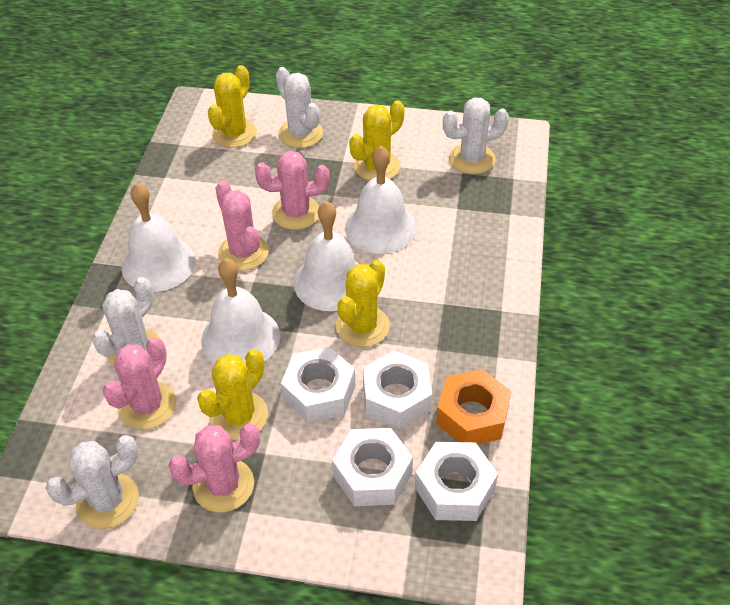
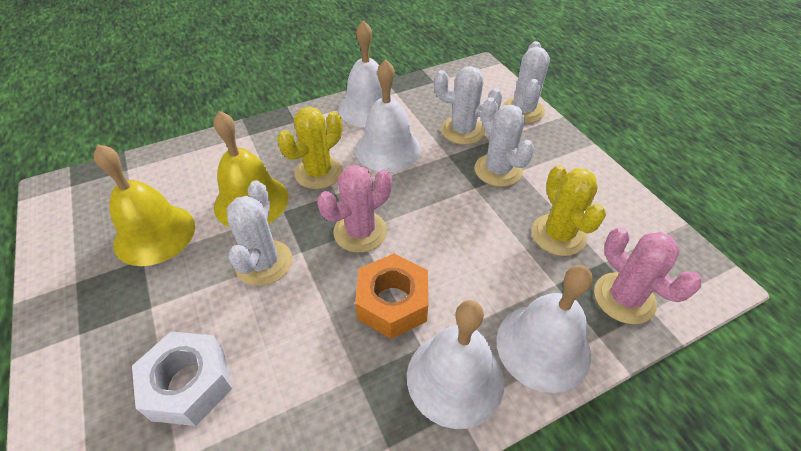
pink cactus: 4 -> 2
white nut: 4 -> 1
yellow bell: 0 -> 2
yellow cactus: 4 -> 2

